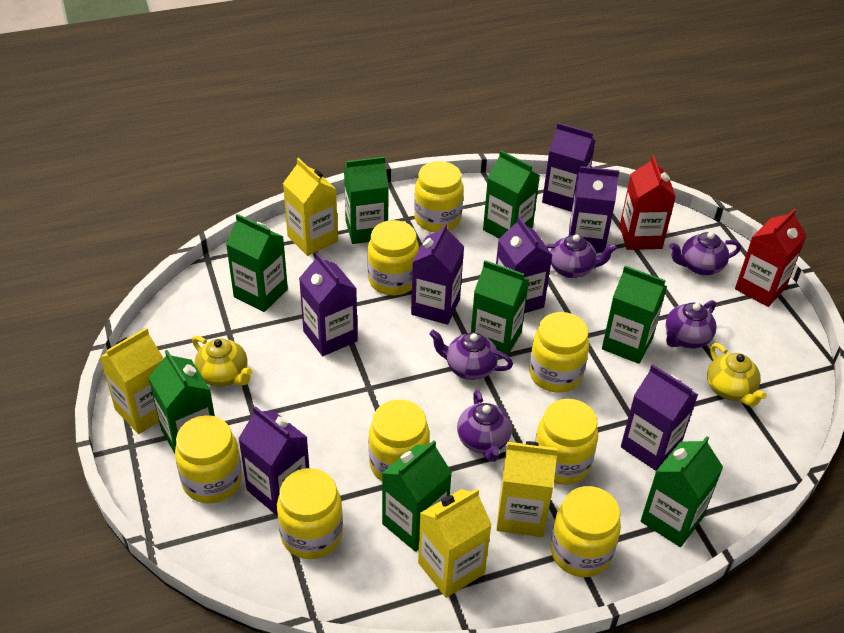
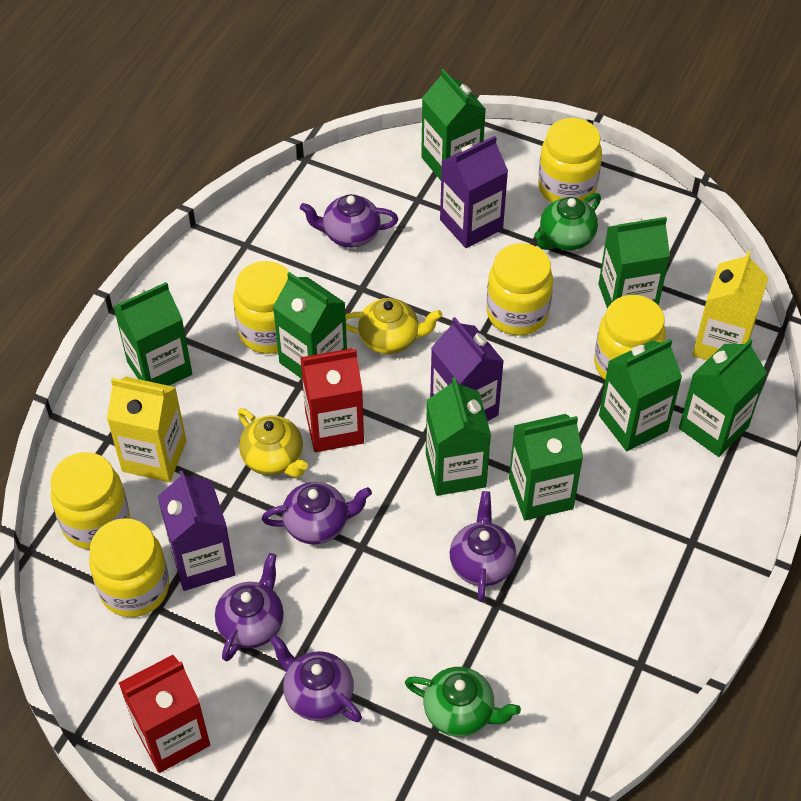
green teapot: 0 -> 2
purple carton: 7 -> 3
yellow carton: 4 -> 2
yellow jar: 8 -> 6

